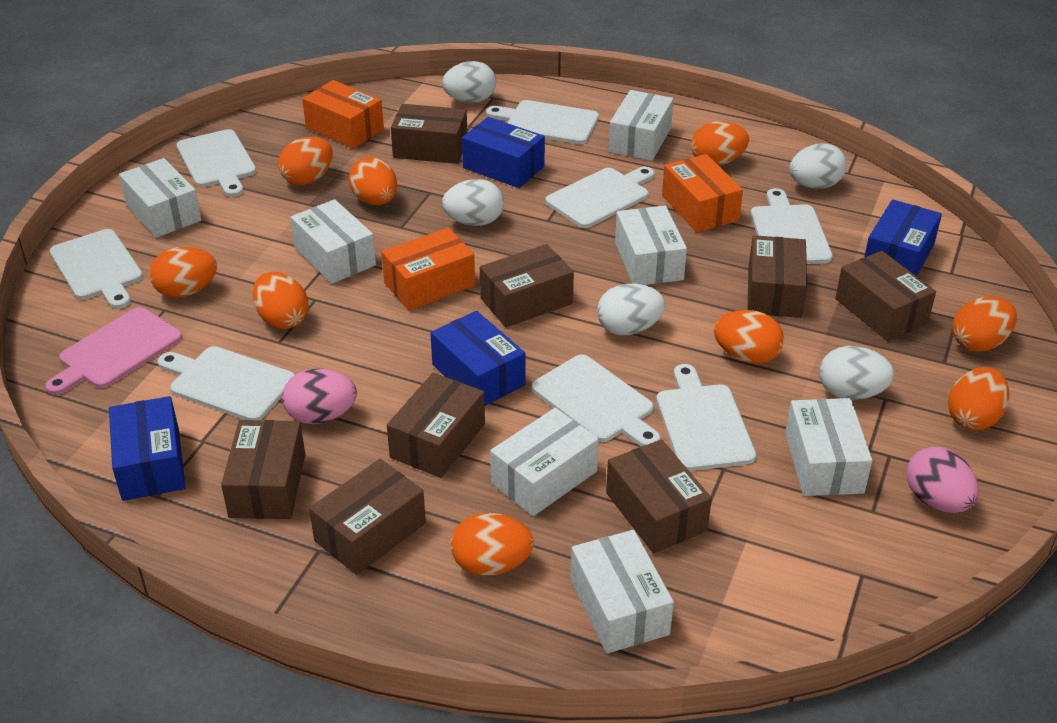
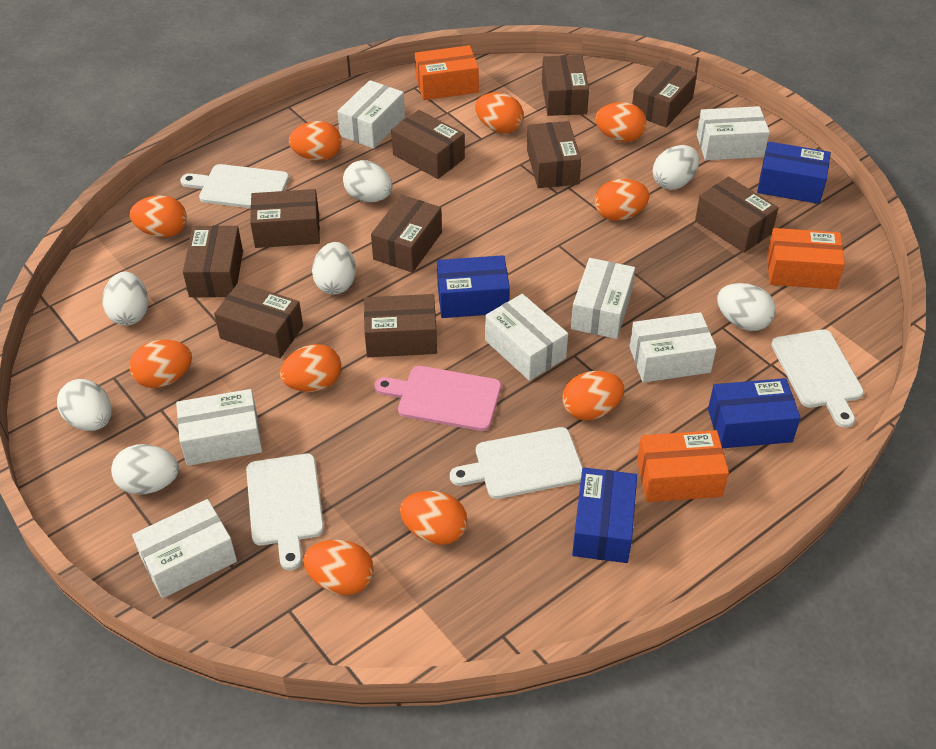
brown box: 8 -> 10
orange egg: 9 -> 10
pink egg: 2 -> 0
white cutting board: 8 -> 4
white egg: 5 -> 7

